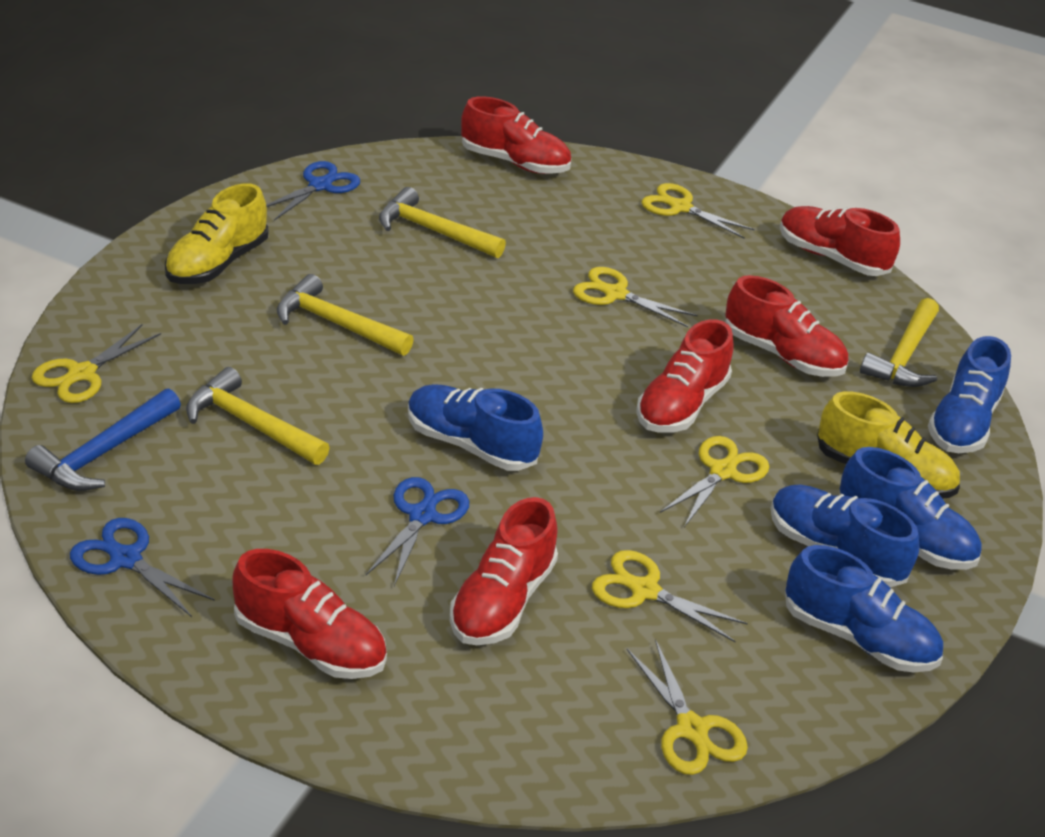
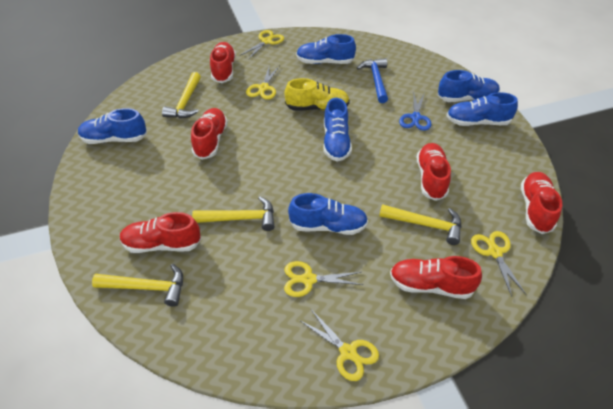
blue scissors: 3 -> 1
blue shoe: 5 -> 6
yellow scissors: 6 -> 5
yellow shoe: 2 -> 1

